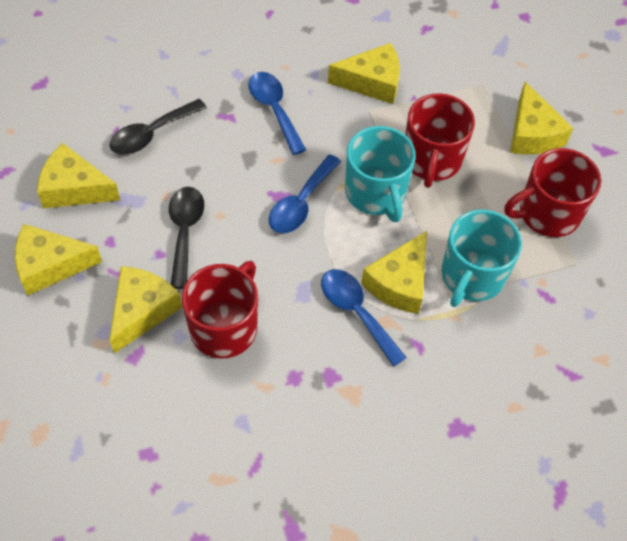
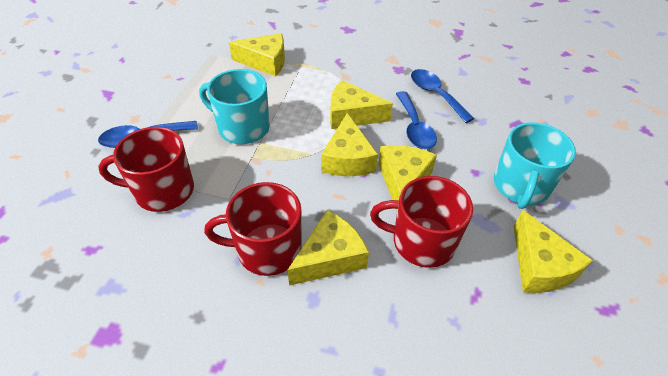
black spoon: 2 -> 0

